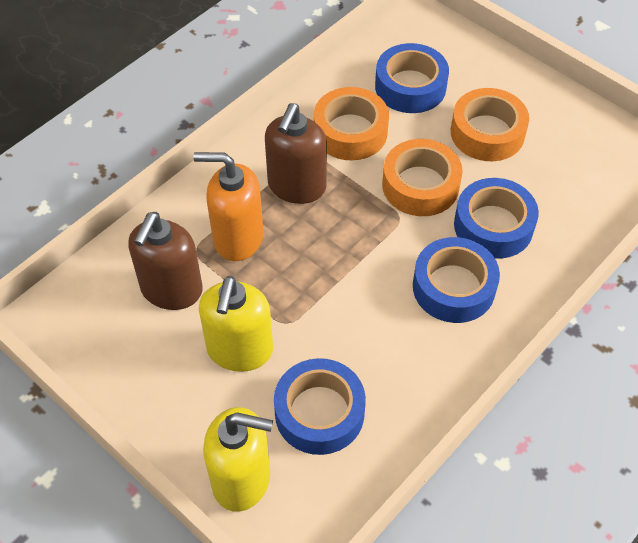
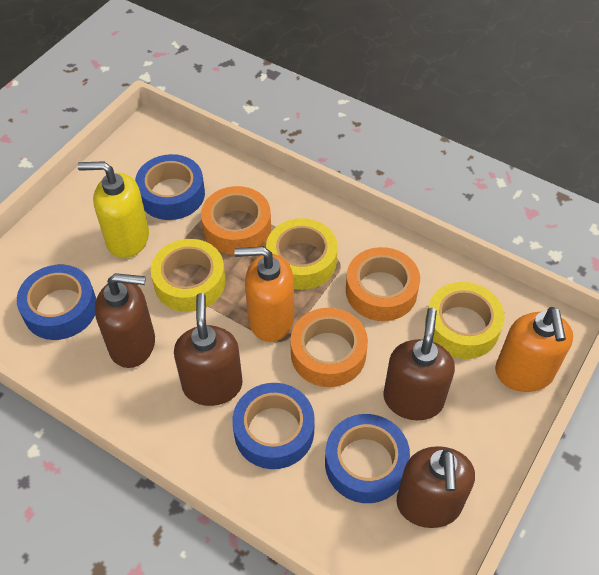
brown soap dispenser: 2 -> 4
orange soap dispenser: 1 -> 2
yellow soap dispenser: 2 -> 1
yellow tape: 0 -> 3

